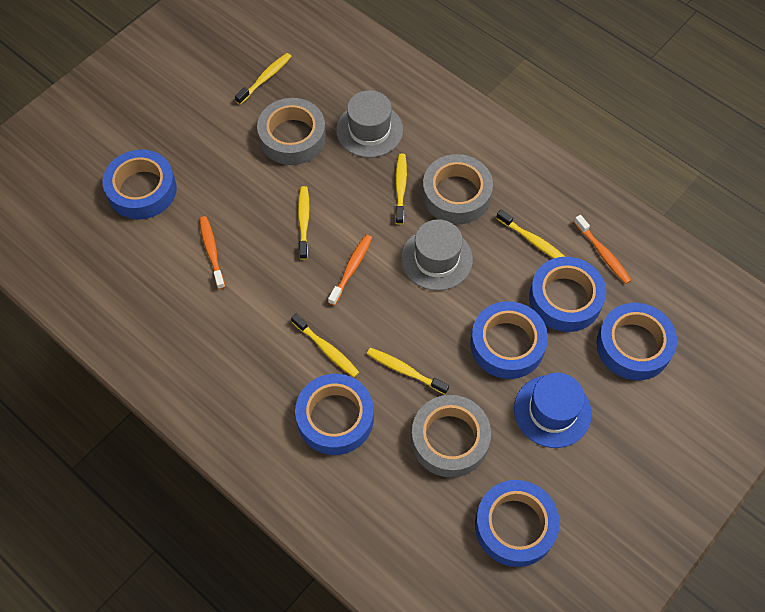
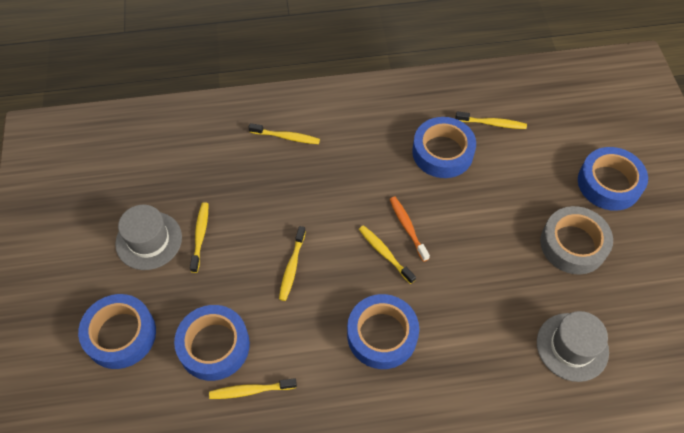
blue hat: 1 -> 0
blue tape: 6 -> 5
grey tape: 3 -> 1
orange toothbrush: 3 -> 1

